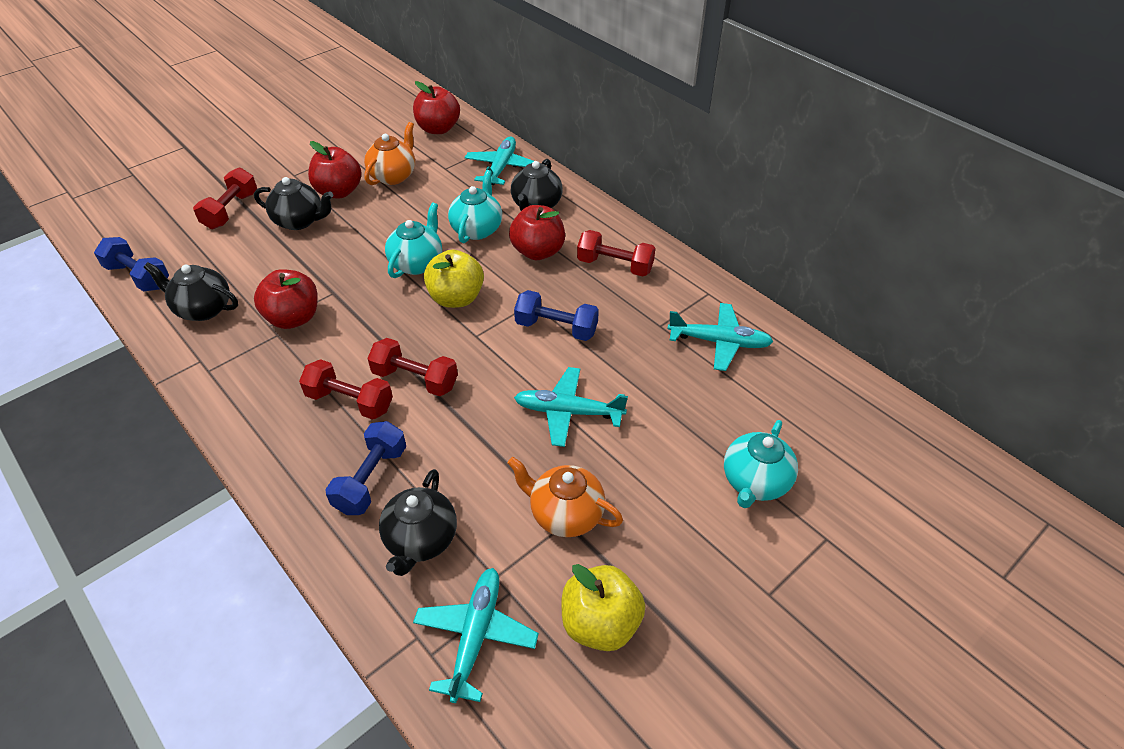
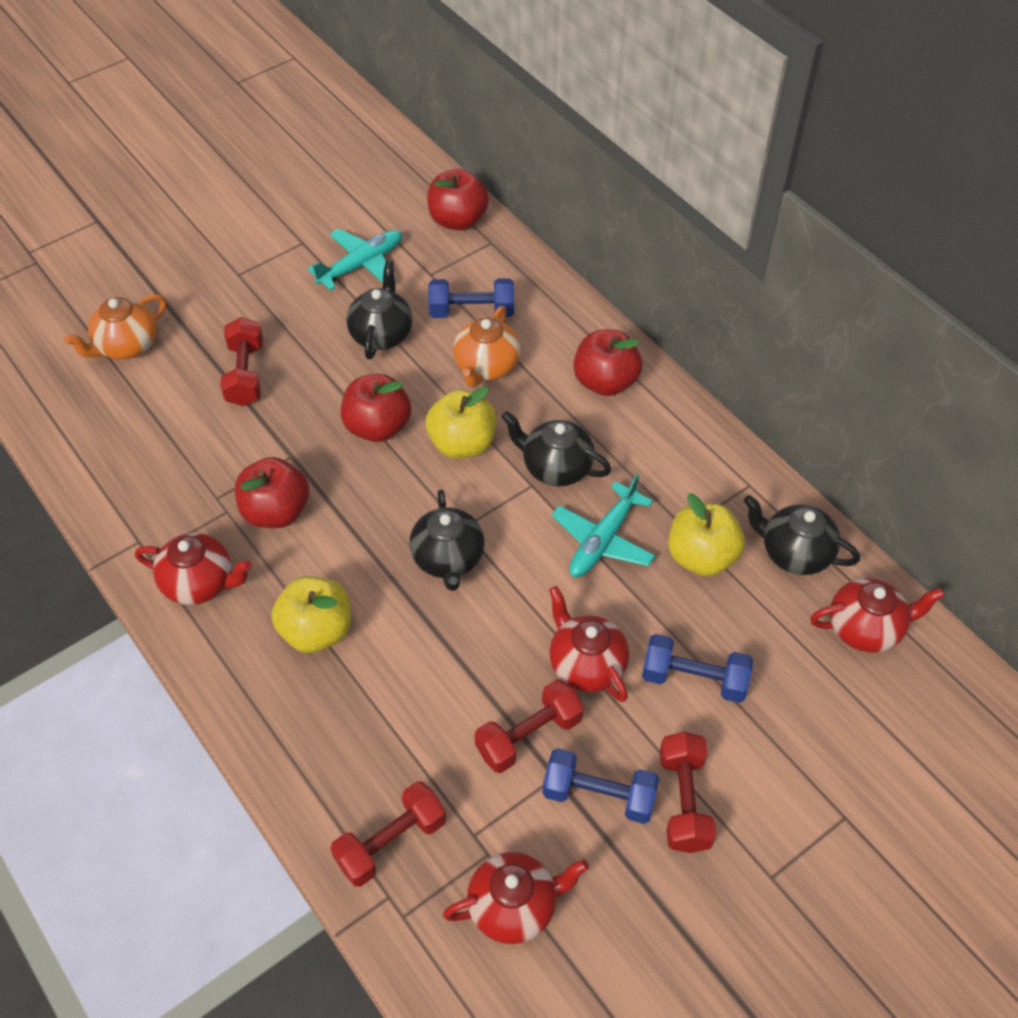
red teapot: 0 -> 4
turquoise plane: 4 -> 2
turquoise teapot: 3 -> 0
yellow apple: 2 -> 3

